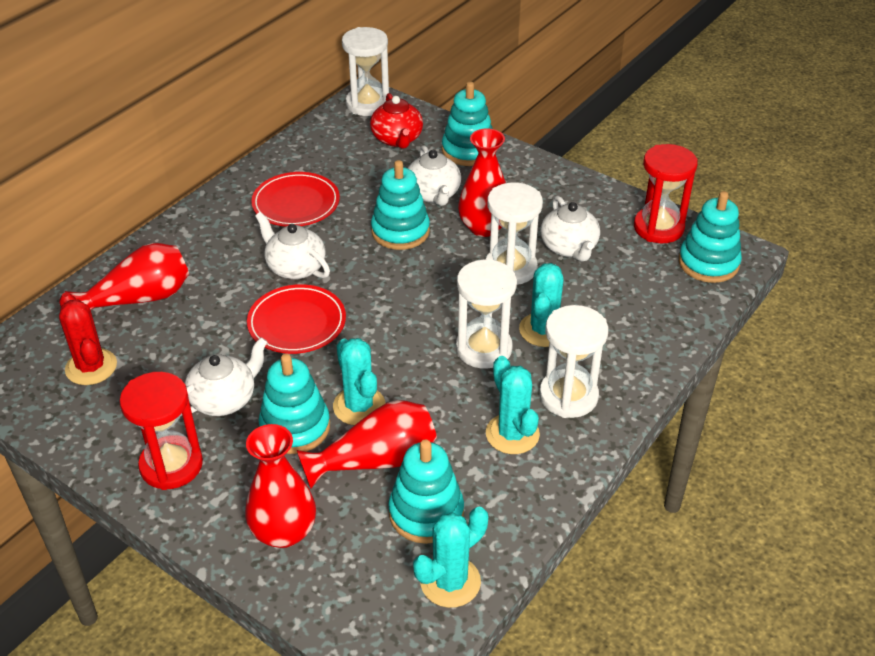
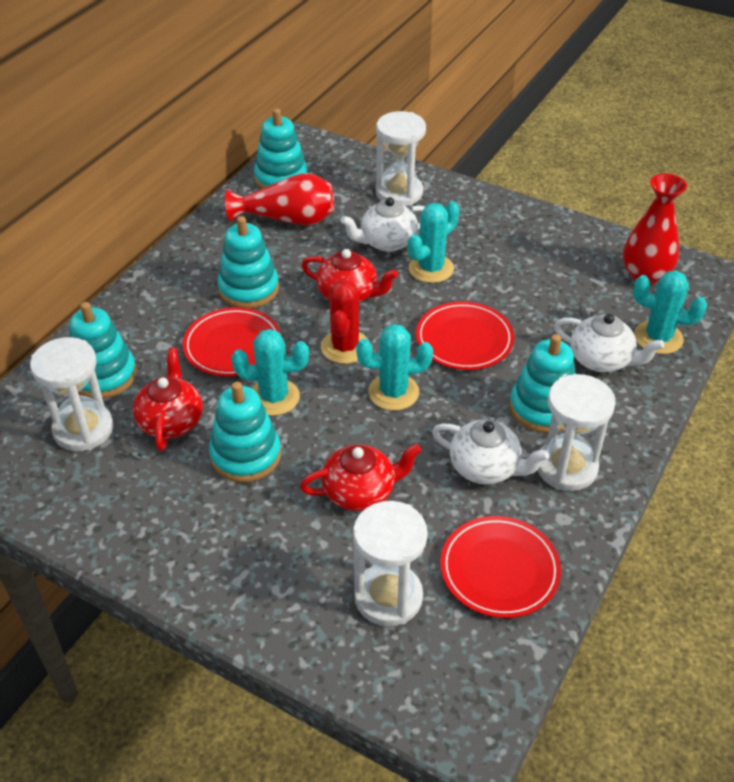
red hourglass: 2 -> 0
red plate: 2 -> 3
red teapot: 1 -> 3
red vase: 4 -> 2
white teapot: 4 -> 3

